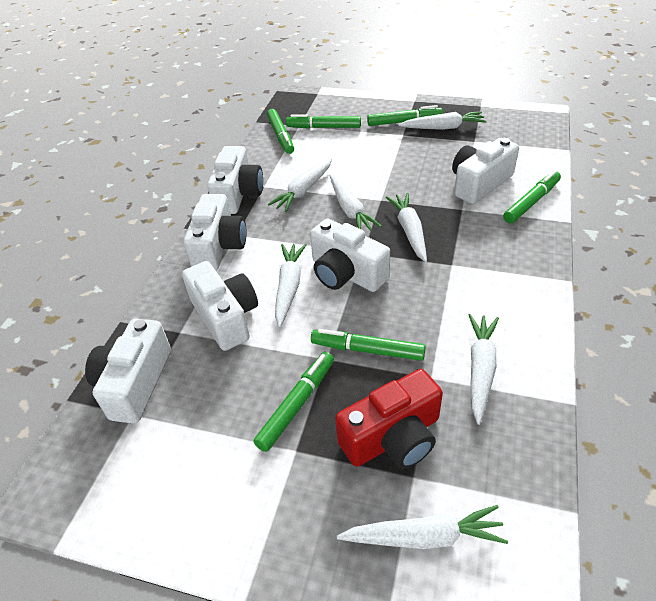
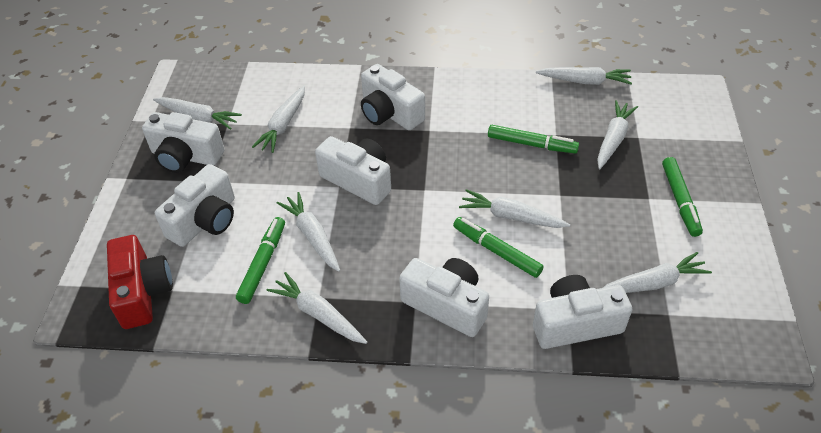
green marker: 6 -> 4
white carrot: 7 -> 8

